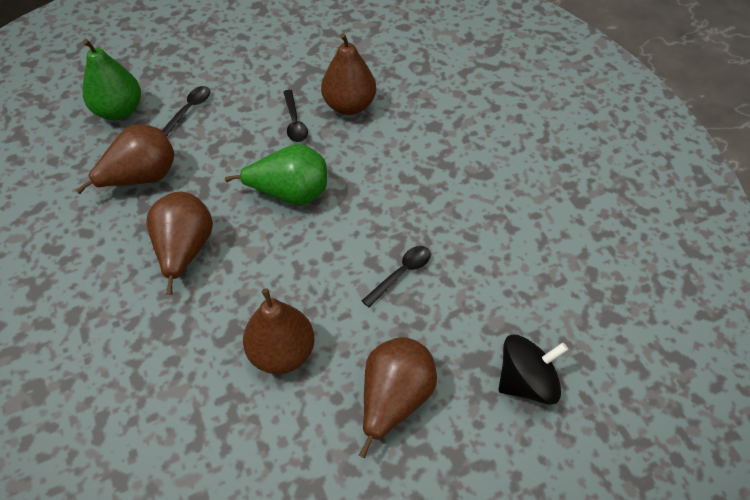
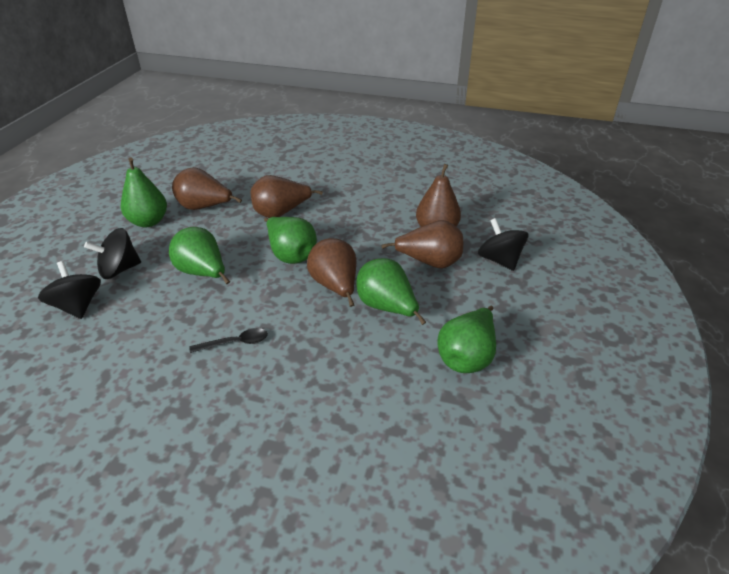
black spinning top: 1 -> 3
black spoon: 3 -> 1
green pear: 2 -> 5

